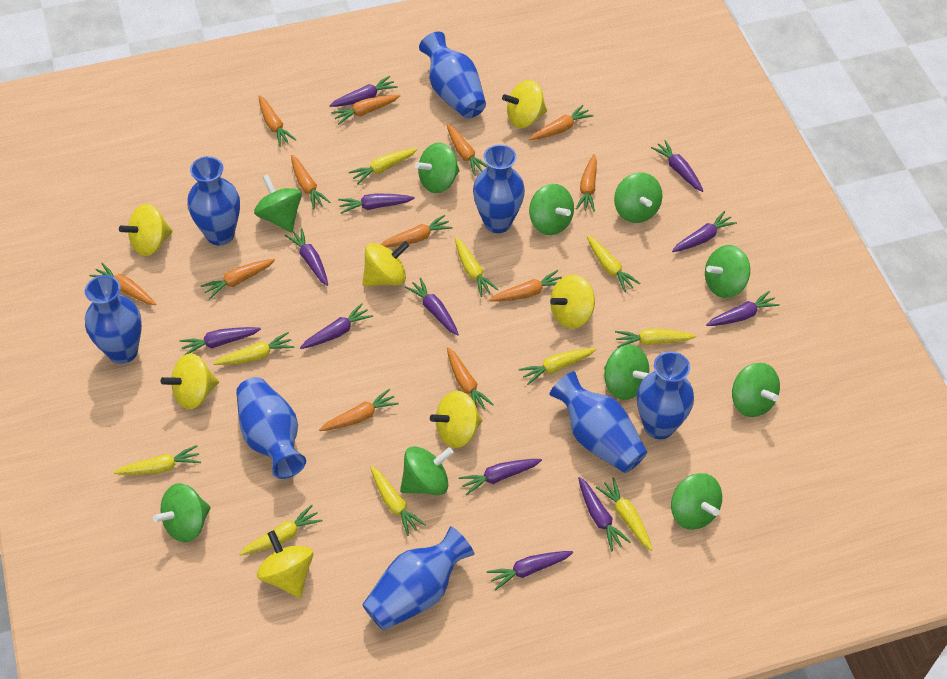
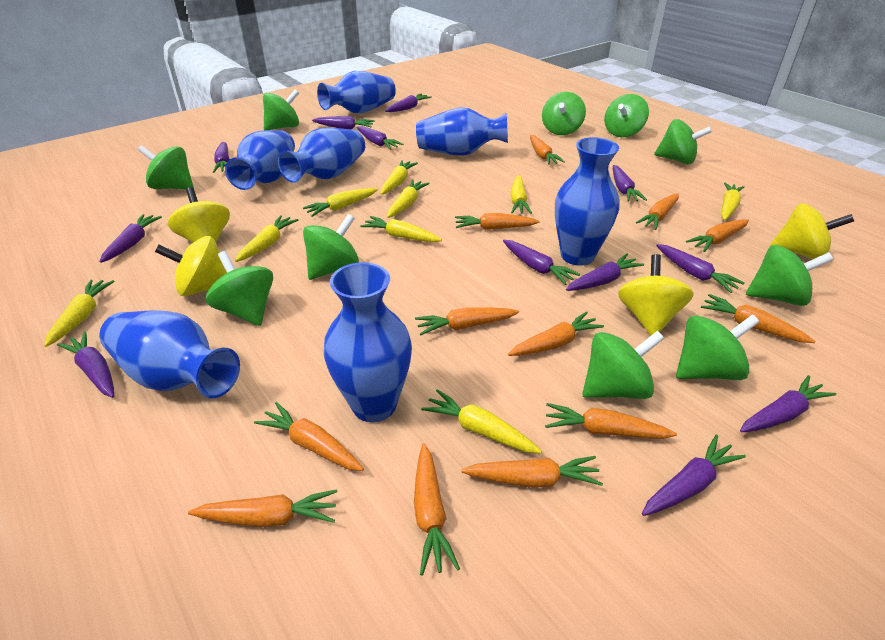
blue vase: 8 -> 7
yellow carrot: 10 -> 9
yellow spinning top: 7 -> 4

